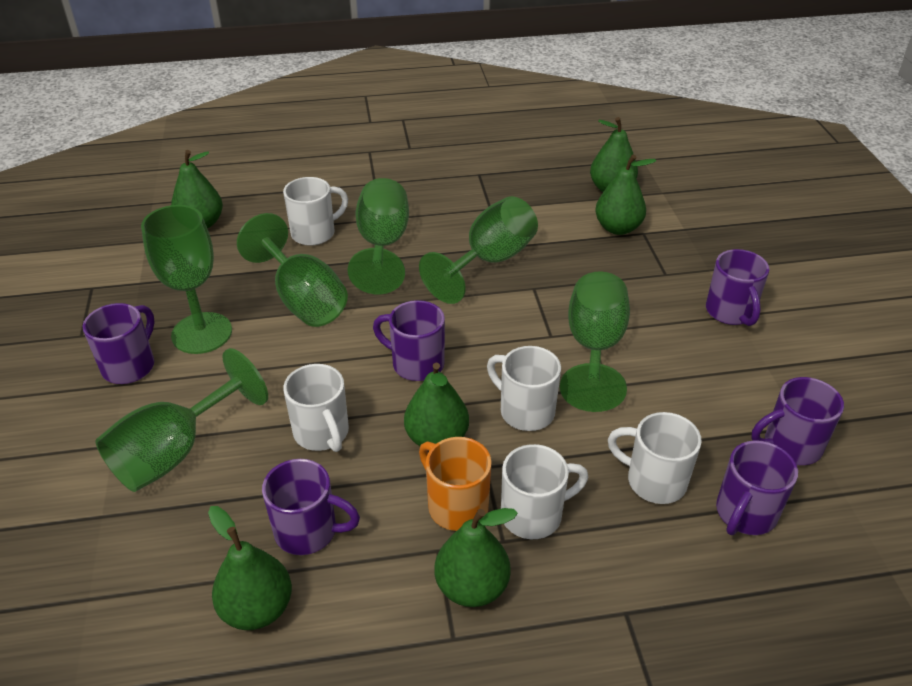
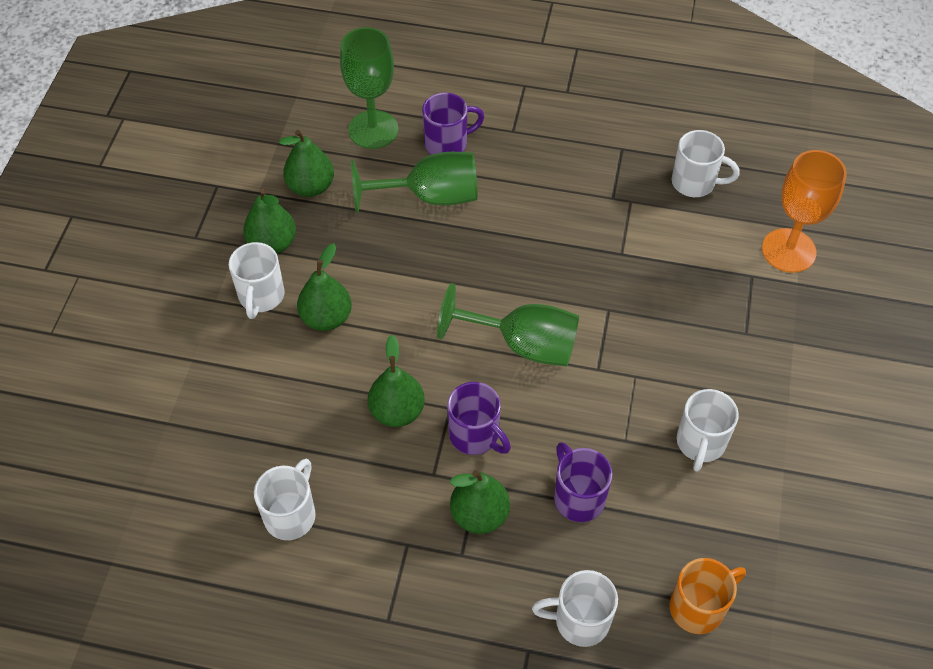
green goblet: 6 -> 3
green pear: 6 -> 5
orange goblet: 0 -> 1
purple mug: 6 -> 3

